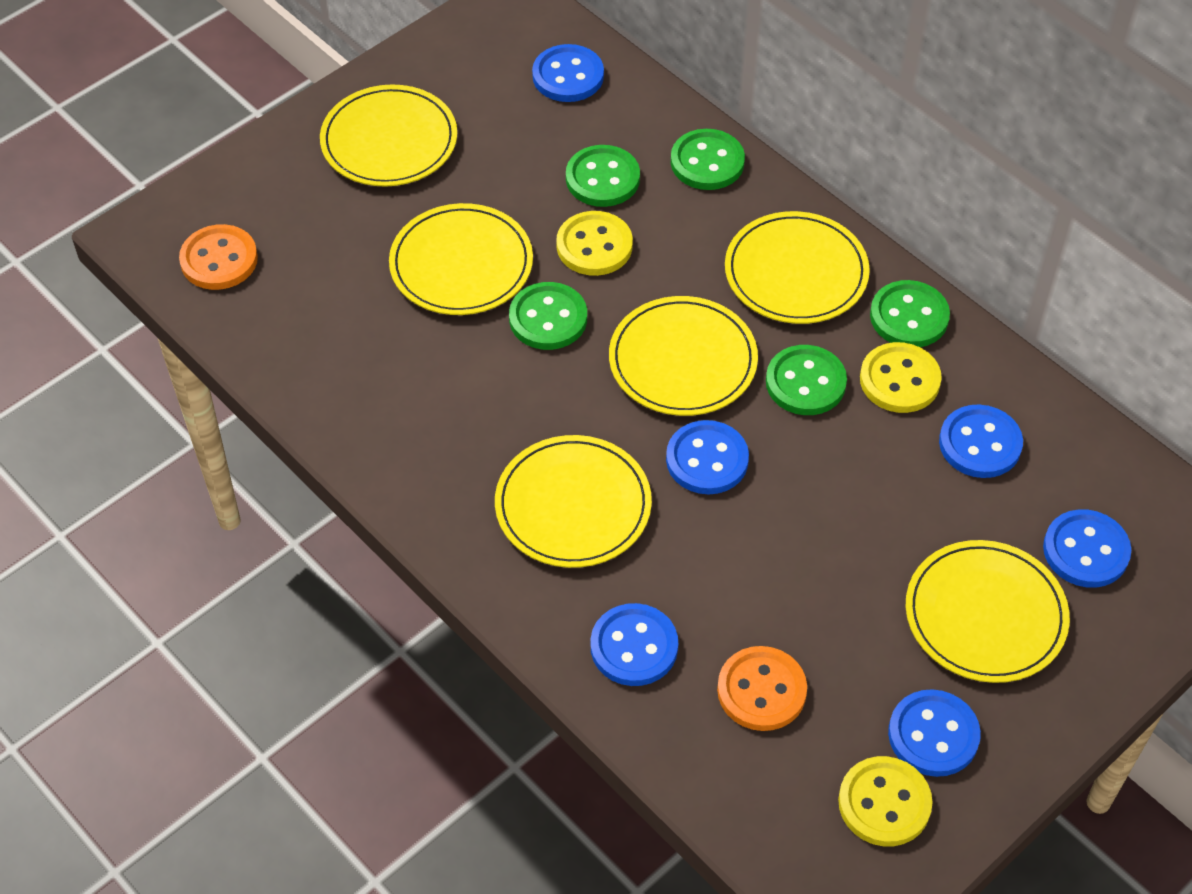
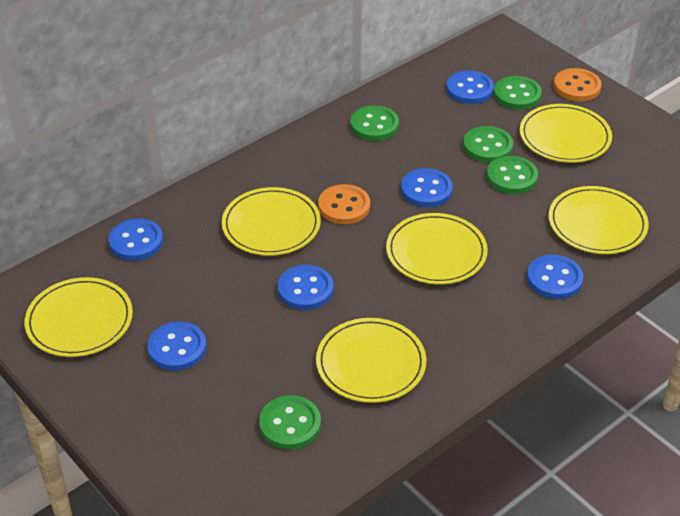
yellow button: 3 -> 0

